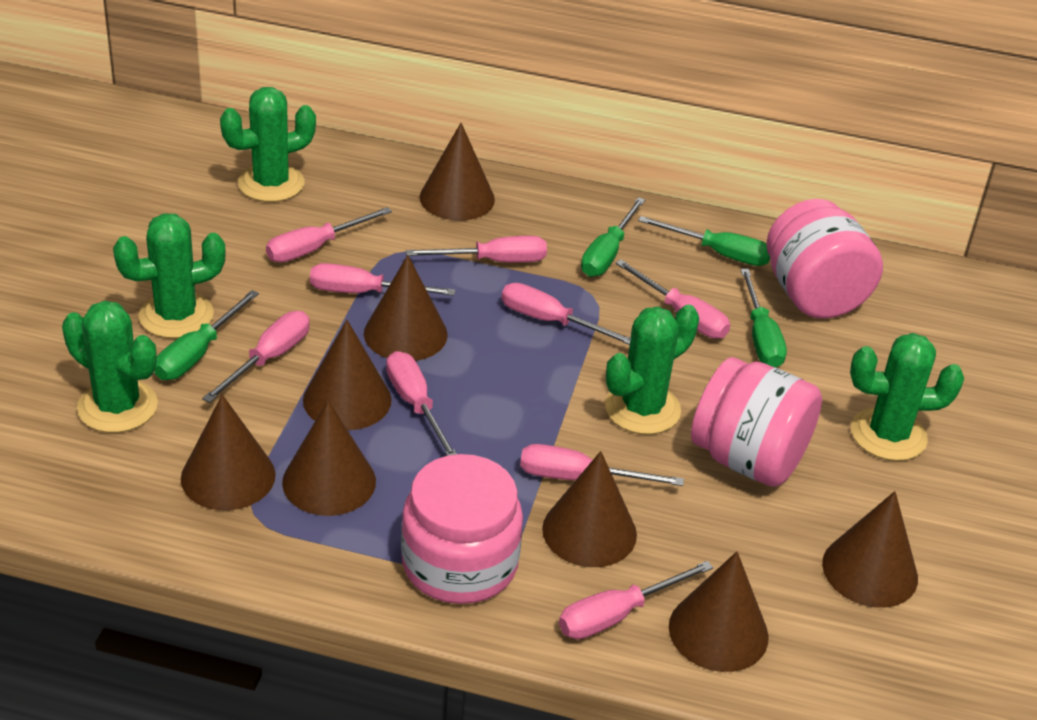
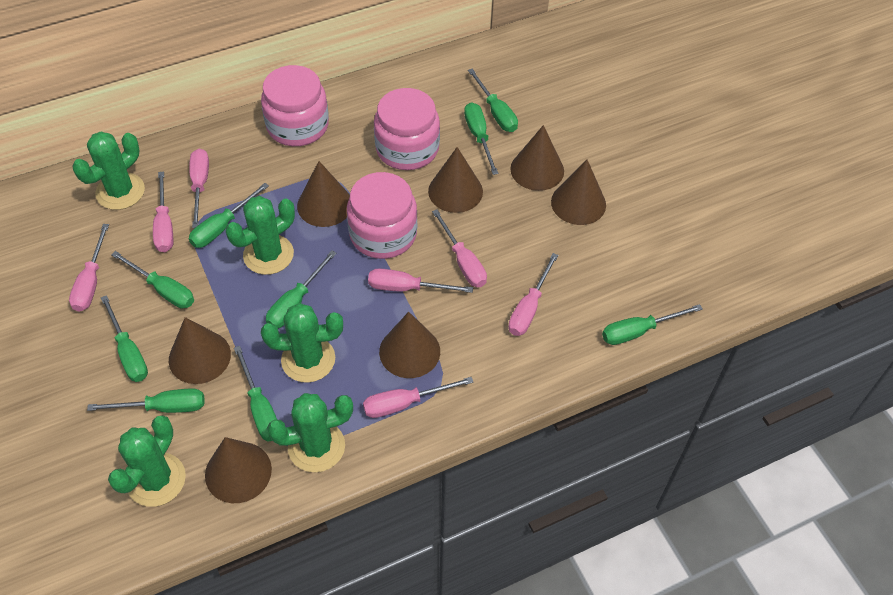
brown cone: 8 -> 7
green screwdriver: 4 -> 9
pink screwdriver: 9 -> 7

